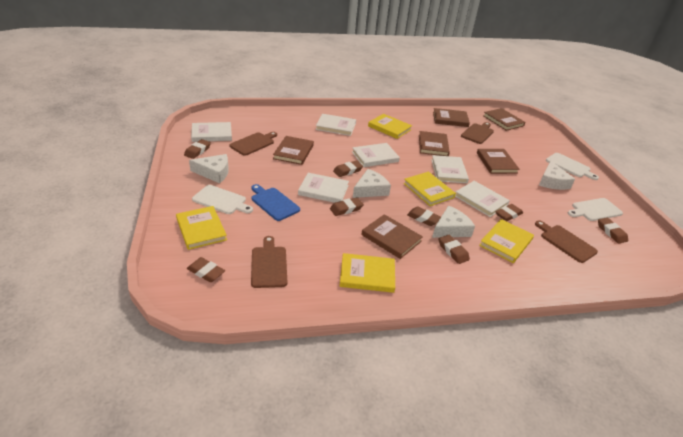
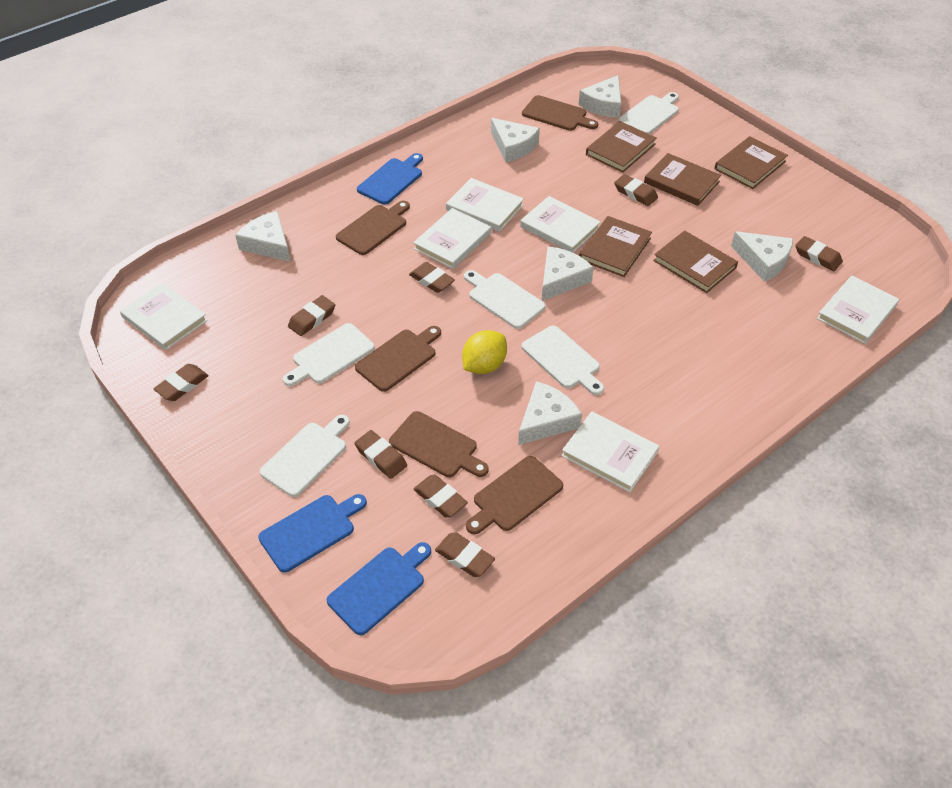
blue cutting board: 1 -> 3
brown book: 6 -> 5
brown cutting board: 4 -> 5
white cheese: 4 -> 6
white cutting board: 3 -> 5
yellow book: 5 -> 0
yellow lemon: 0 -> 1

